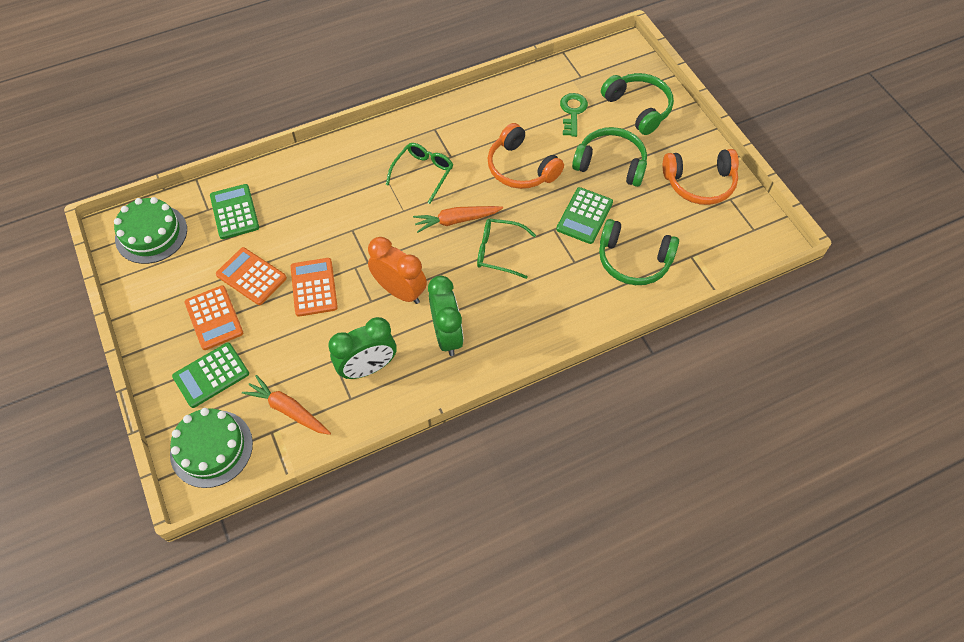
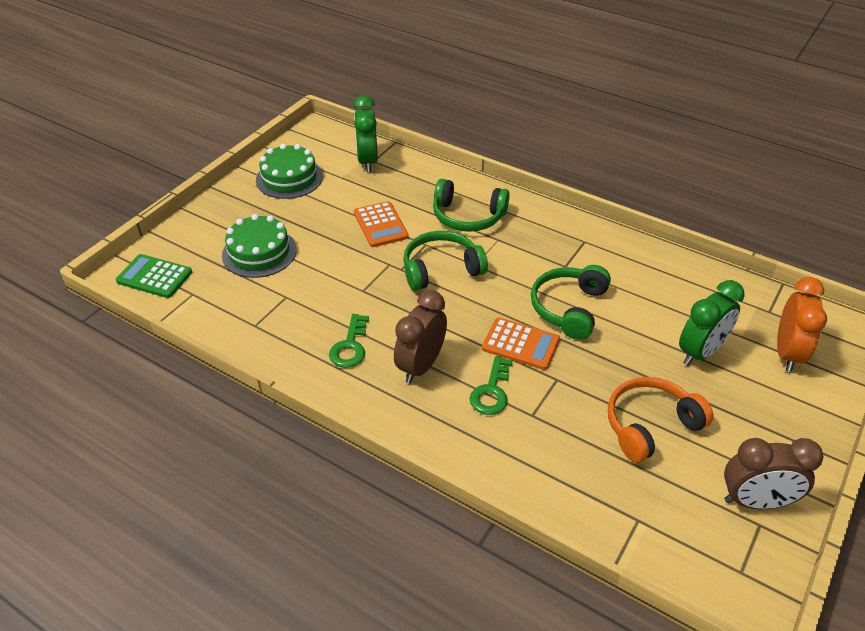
brown clock: 0 -> 2
green calculator: 3 -> 1
green glasses: 2 -> 0
green key: 1 -> 2
orange calculator: 3 -> 2
orange carrot: 2 -> 0
orange headphones: 2 -> 1

